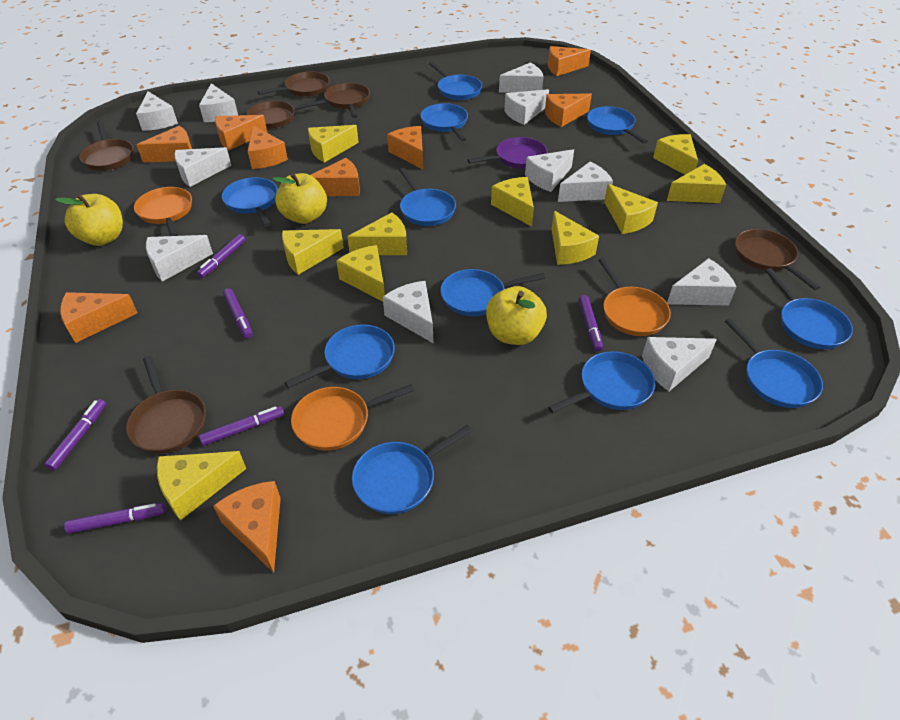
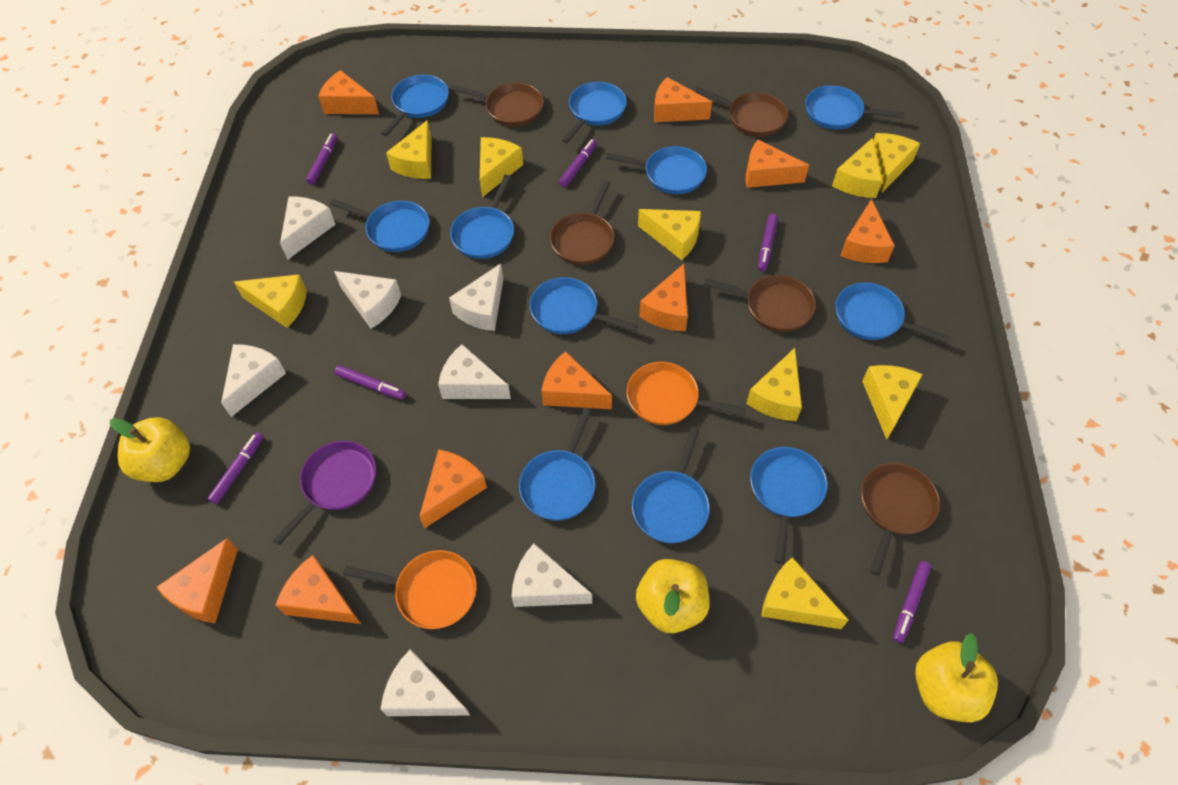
brown pan: 6 -> 5
orange pan: 3 -> 2
white cheese: 11 -> 7
yellow cheese: 10 -> 9

